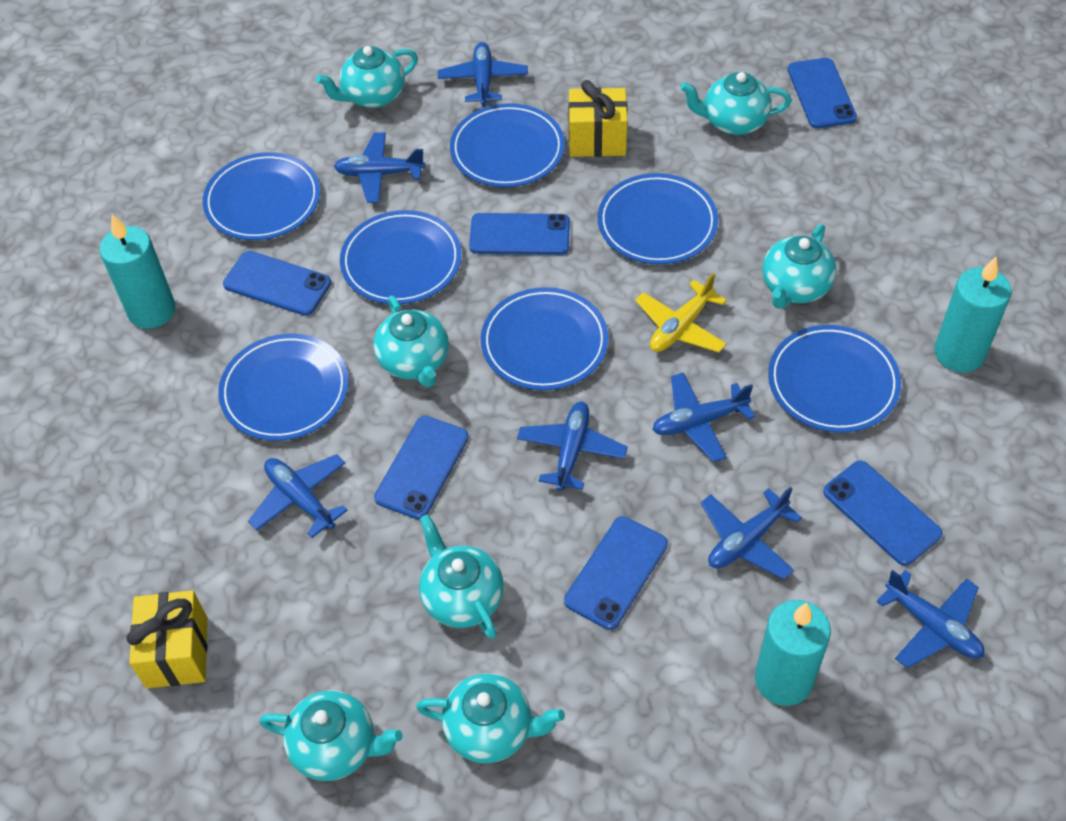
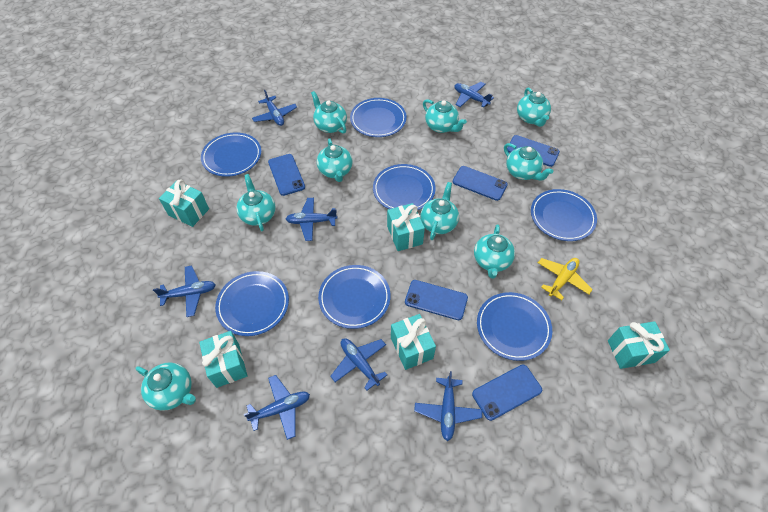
blue phone: 6 -> 5
turquoise candle: 3 -> 0
turquoise gift: 0 -> 5
turquoise teapot: 7 -> 9
yellow gift: 2 -> 0

